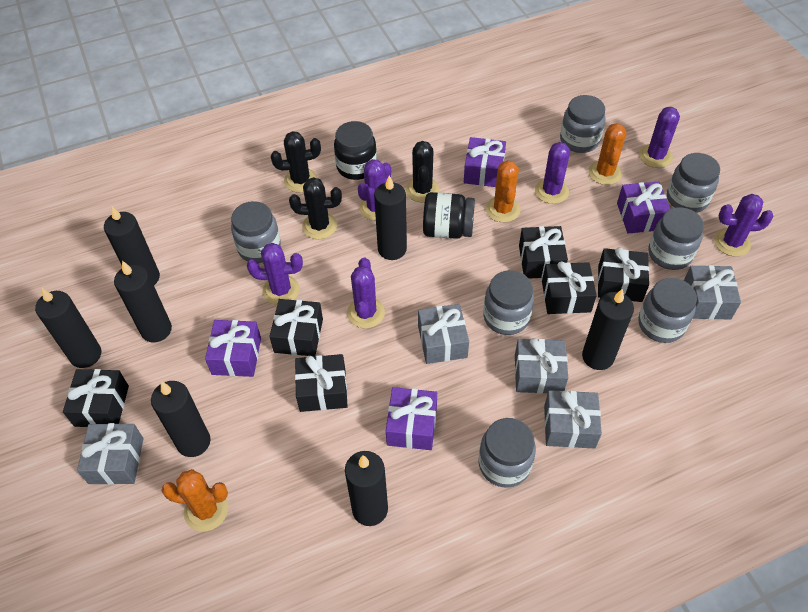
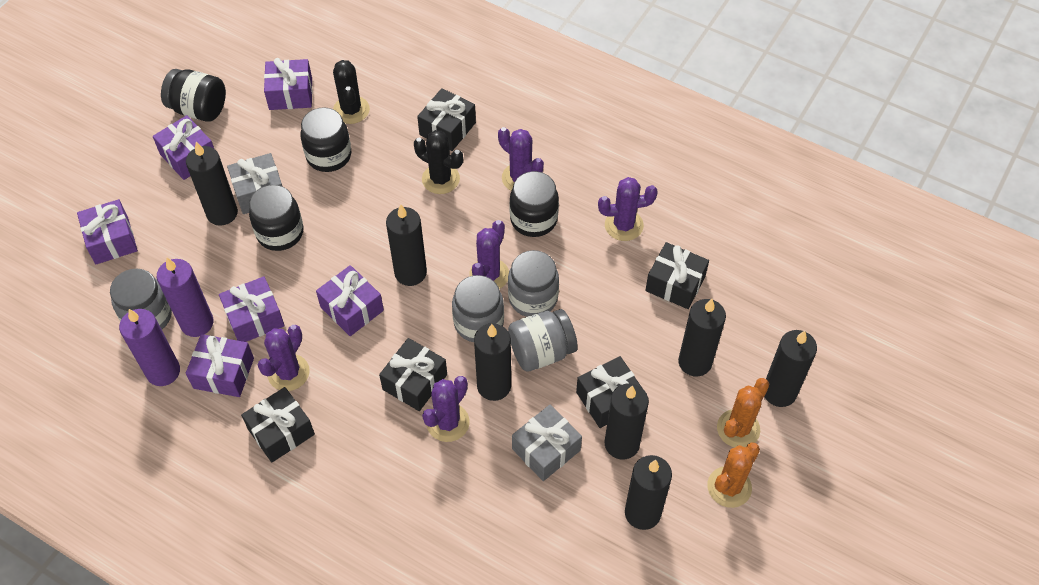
black cactus: 3 -> 2
black gift: 6 -> 5
black jar: 2 -> 4
grey gift: 5 -> 2
grey jar: 7 -> 4
orange cactus: 3 -> 2
purple cactus: 6 -> 5
purple candle: 0 -> 2
purple gift: 4 -> 6

